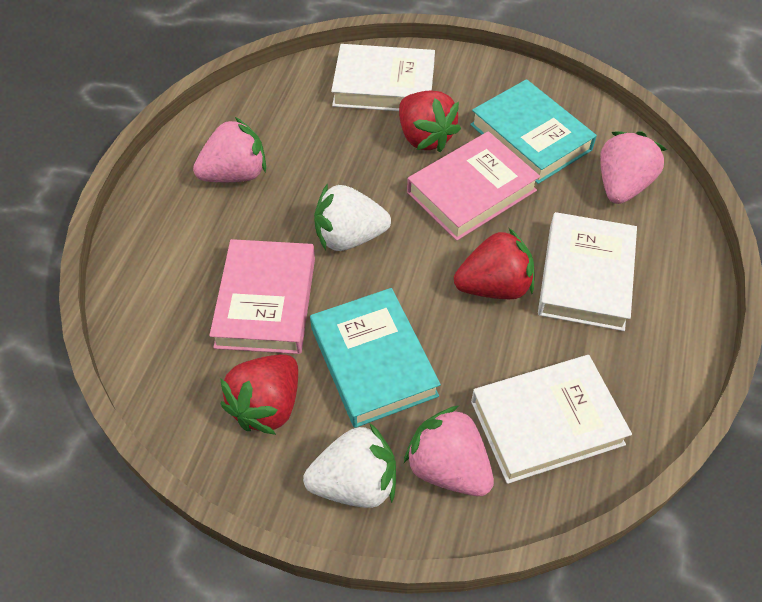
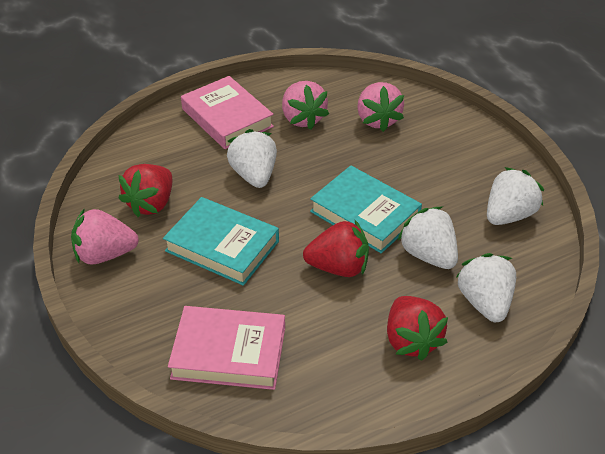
white book: 3 -> 0
white strawberry: 2 -> 4

